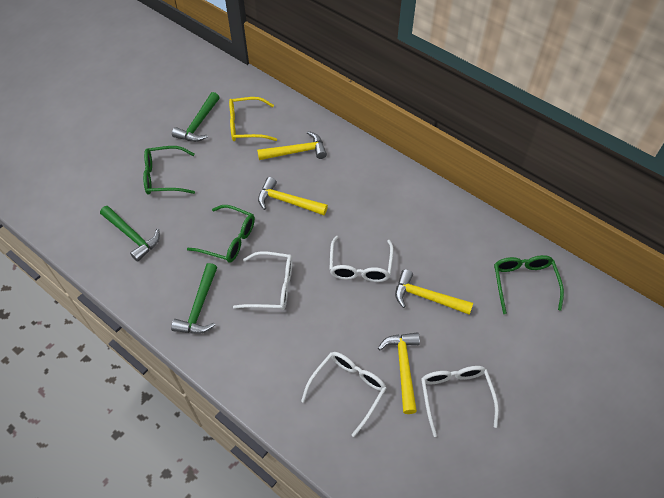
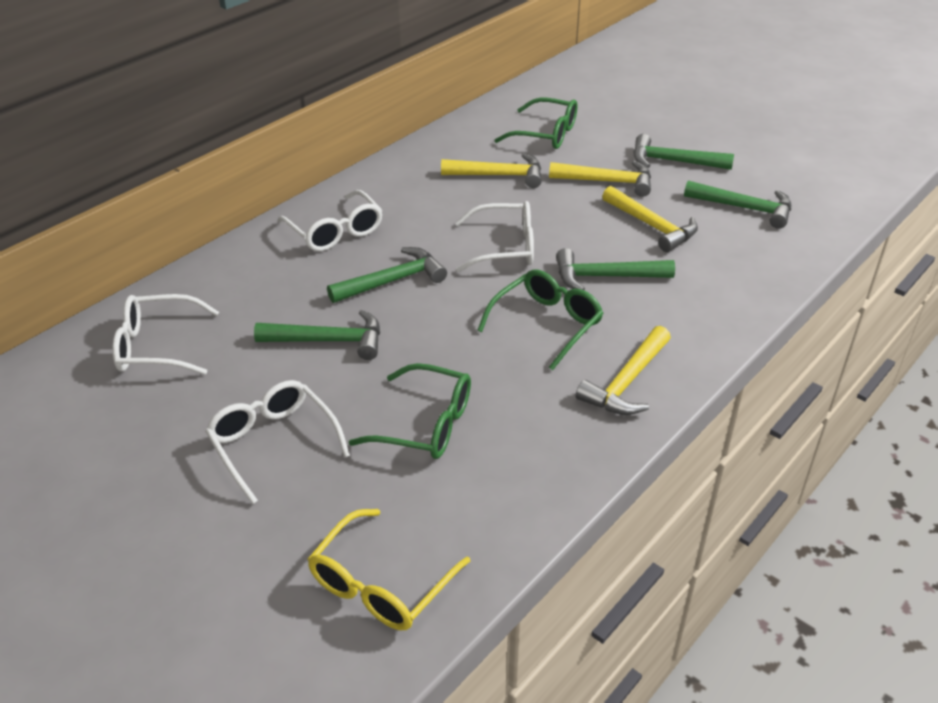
green hammer: 3 -> 5

